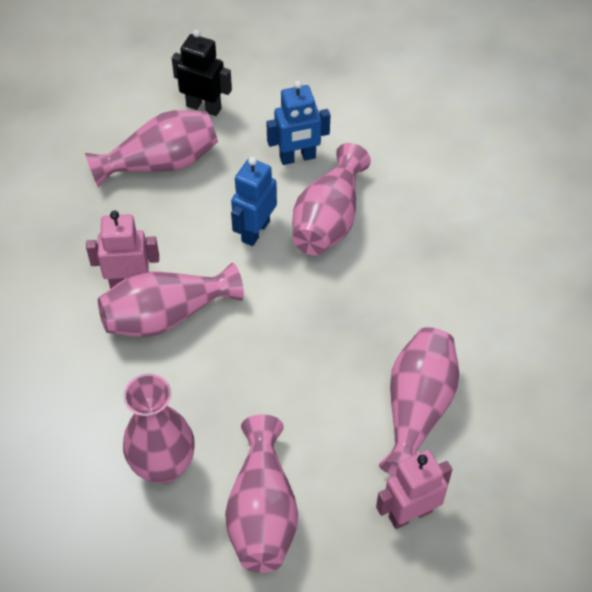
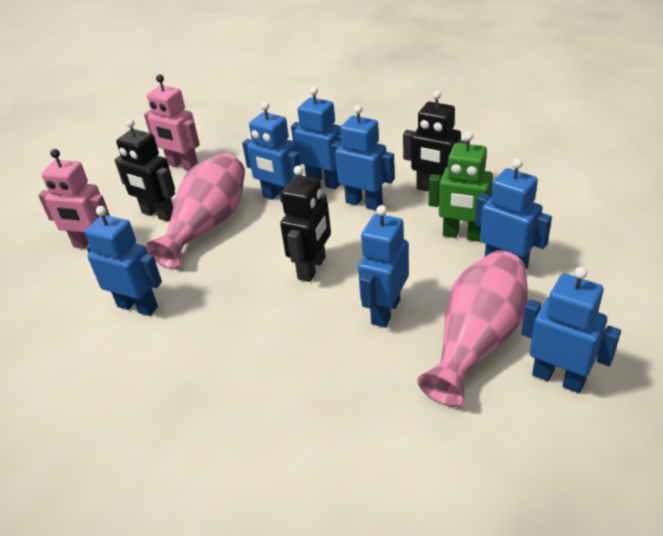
black robot: 1 -> 3
blue robot: 2 -> 7
green robot: 0 -> 1
pink vase: 6 -> 2

